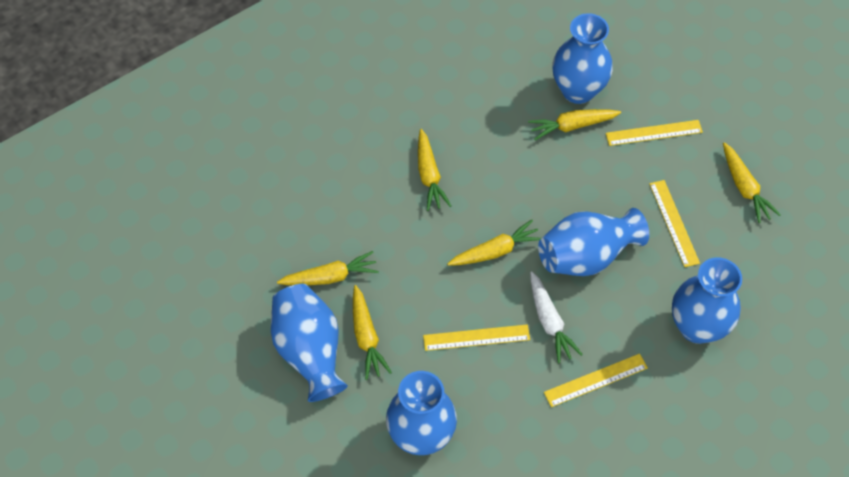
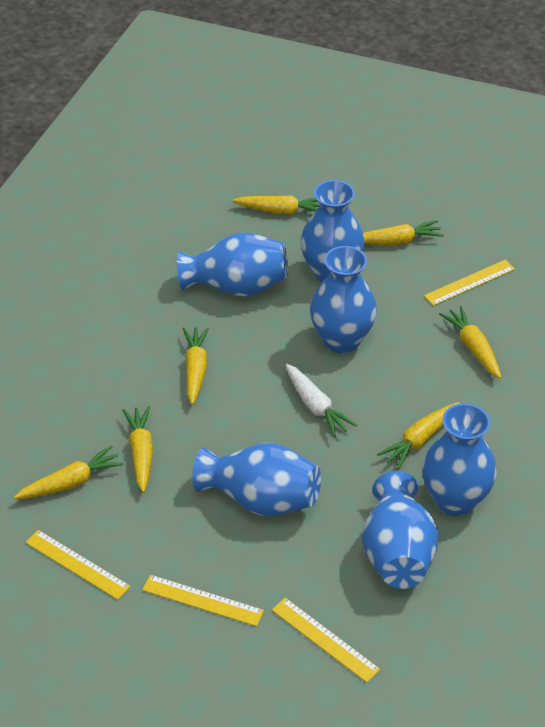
blue vase: 5 -> 6
yellow carrot: 6 -> 7

